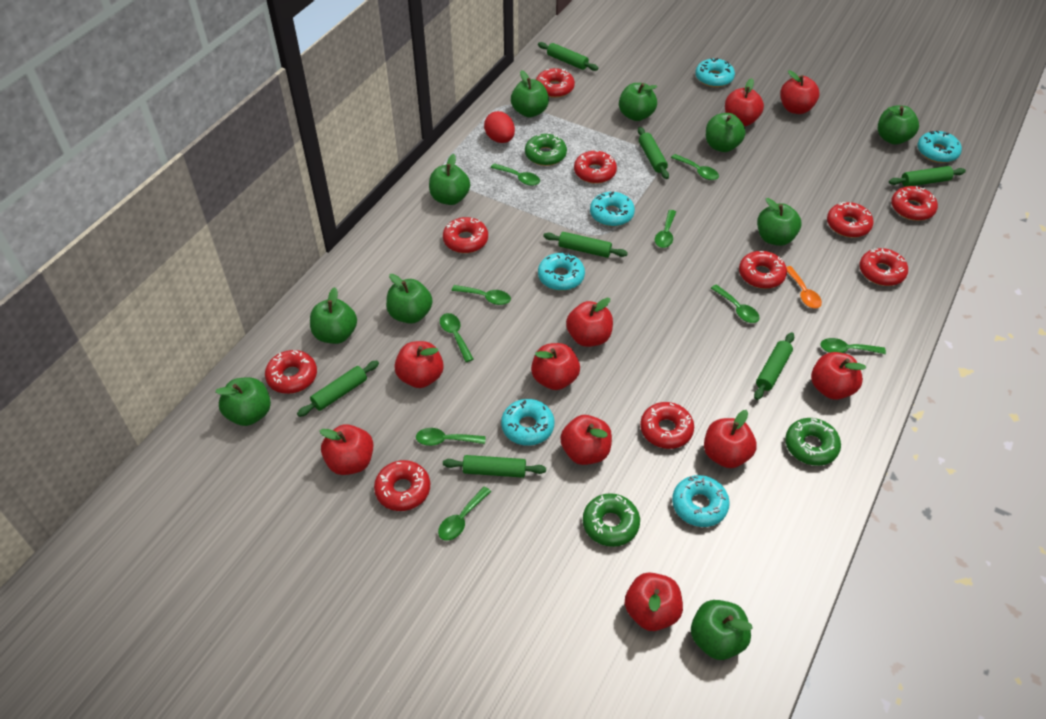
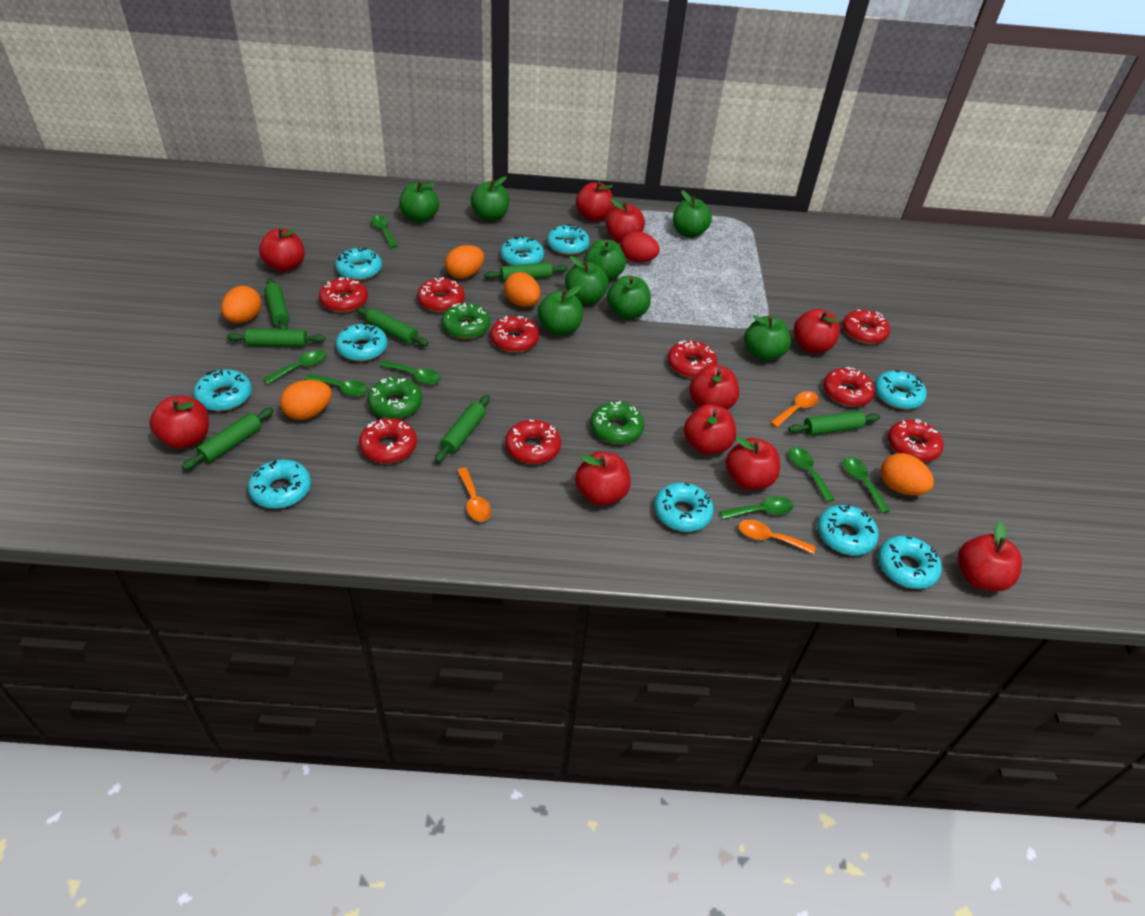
green apple: 10 -> 8
green spoon: 9 -> 7
orange egg: 0 -> 5
orange spoon: 1 -> 3
red donut: 10 -> 9
turquoise donut: 6 -> 10

